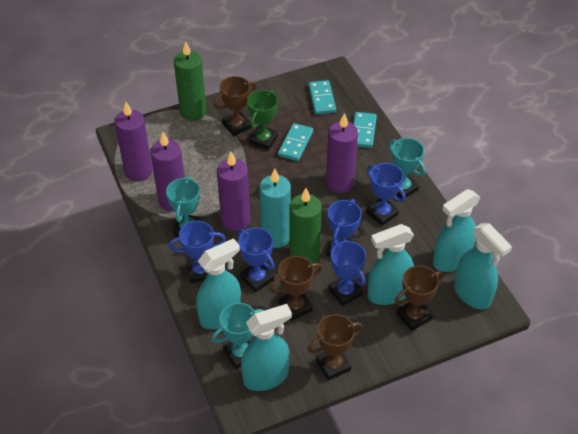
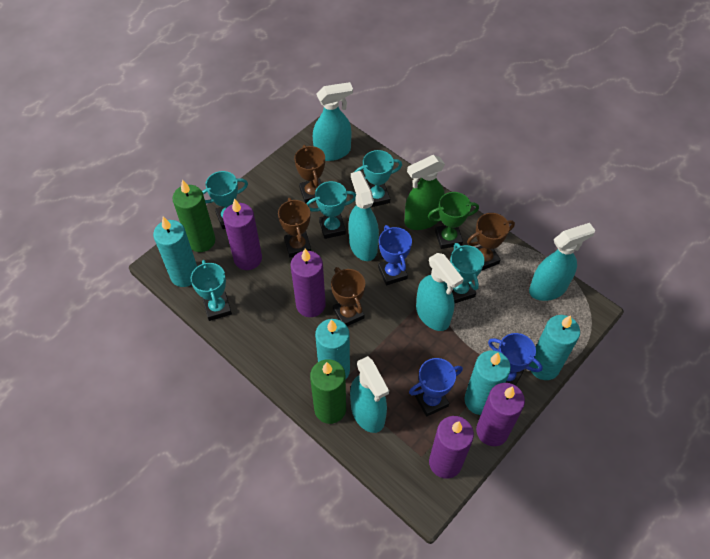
blue trophy: 5 -> 3
green spray bottle: 0 -> 1
turquoise candle: 1 -> 4
turquoise domino: 3 -> 0
turquoise trophy: 3 -> 5

